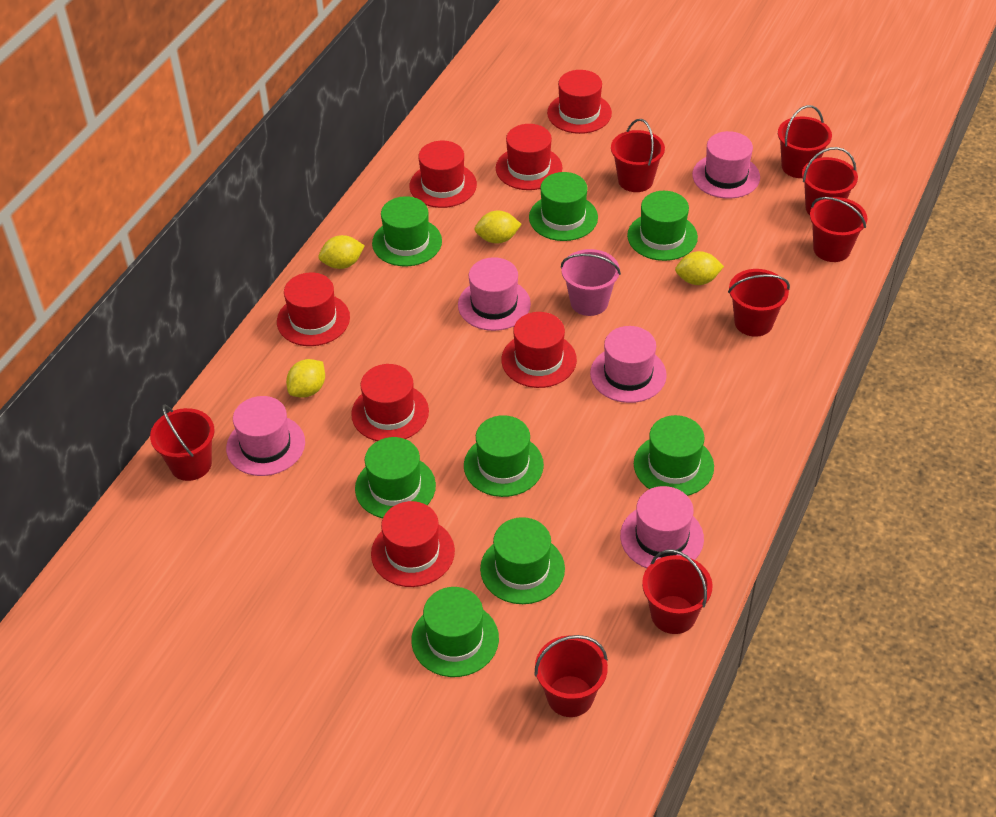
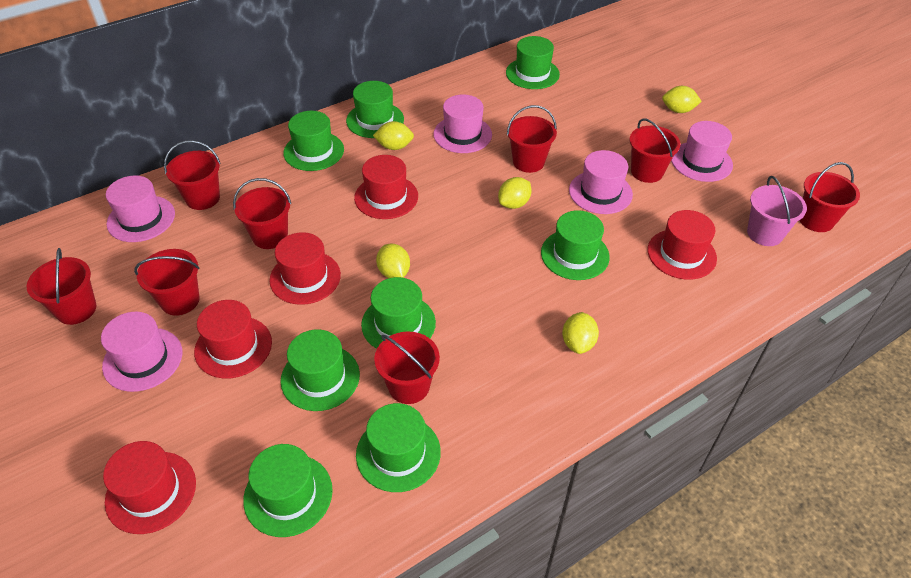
red hat: 7 -> 5
yellow lemon: 4 -> 5

